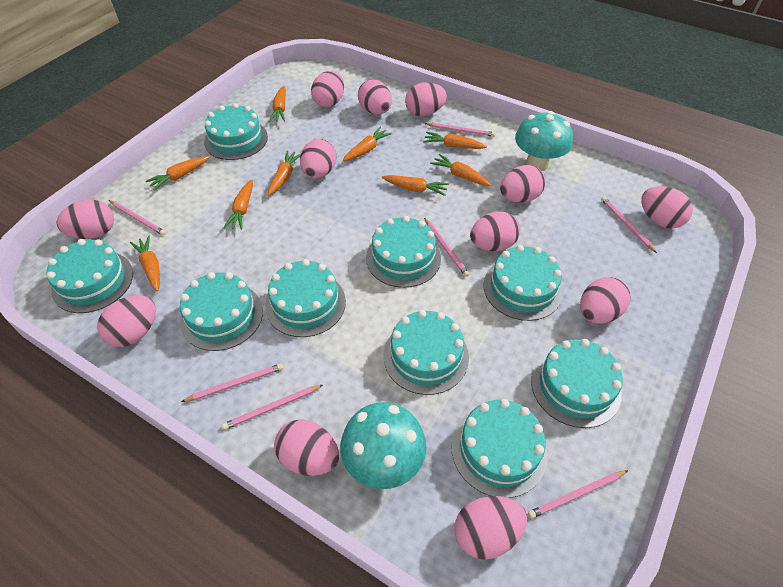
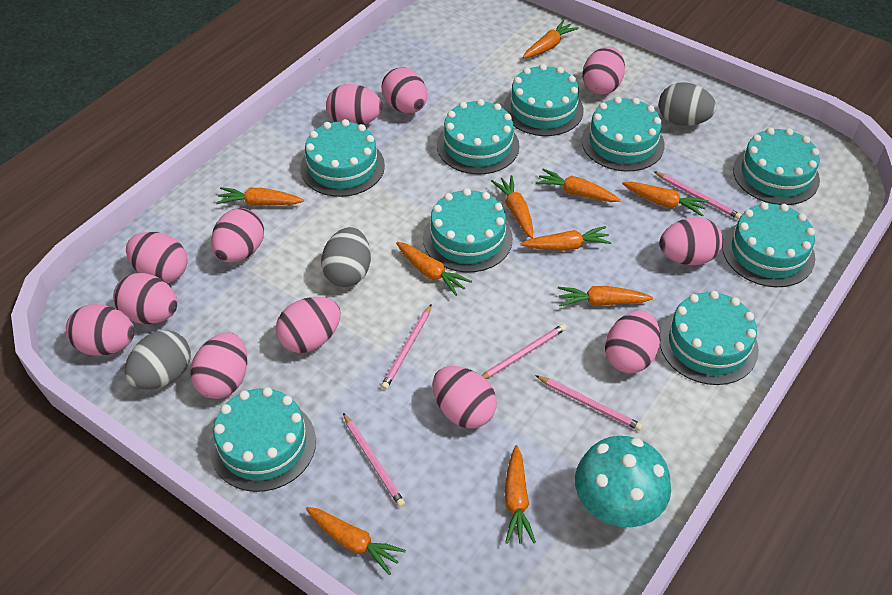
grey egg: 0 -> 3
orange carrot: 9 -> 10
pink pencil: 7 -> 5
turquoise mushroom: 2 -> 1

